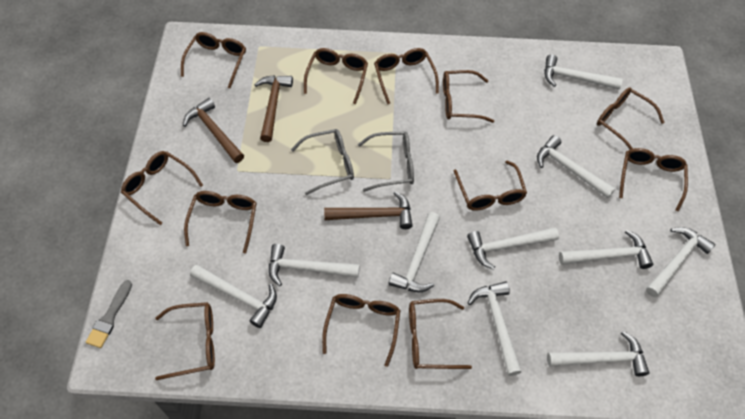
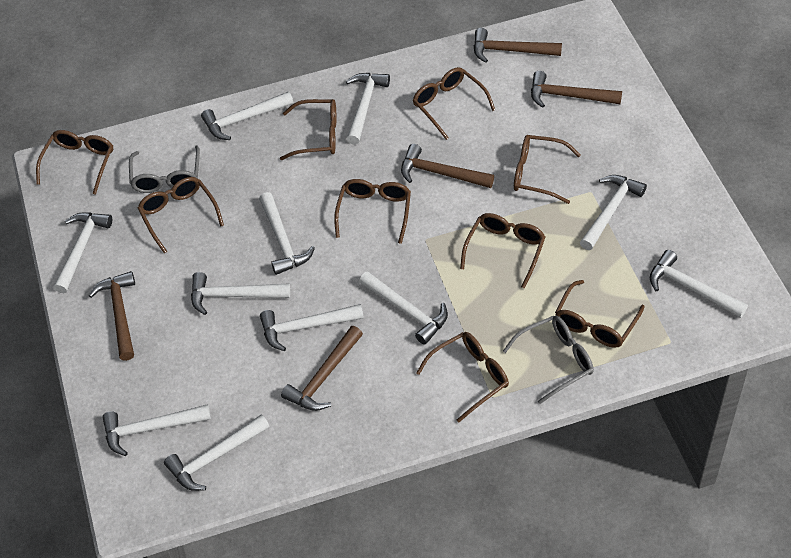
brown glasses: 12 -> 9
brown hammer: 3 -> 5
grey brush: 1 -> 0
white hammer: 10 -> 11

